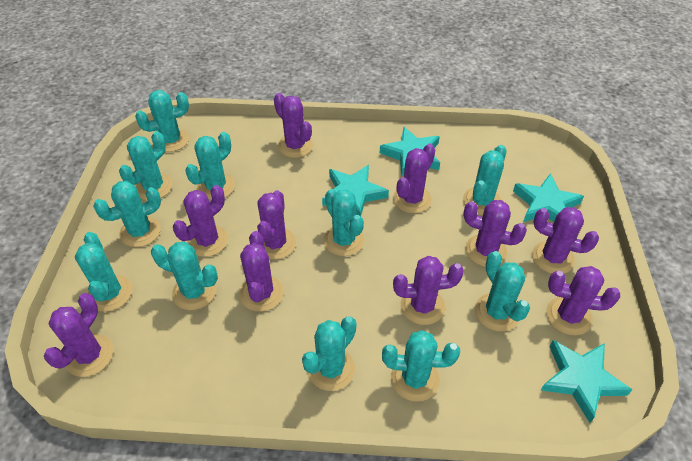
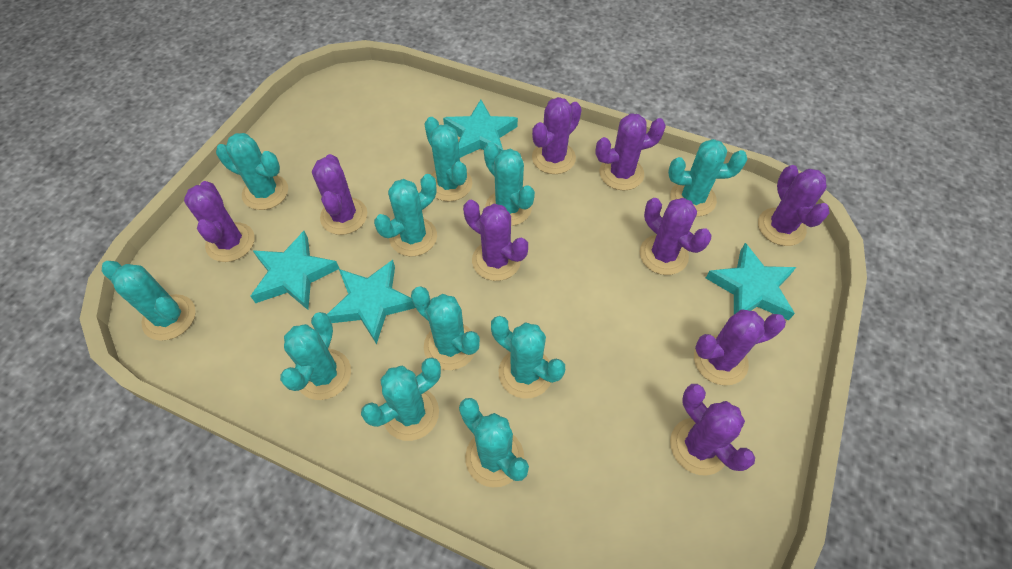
purple cactus: 10 -> 9

